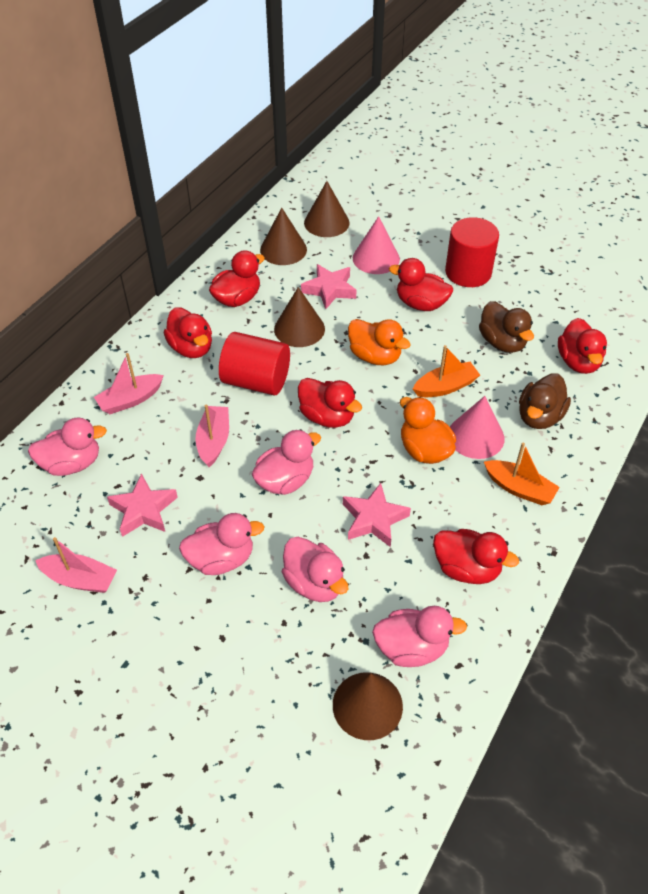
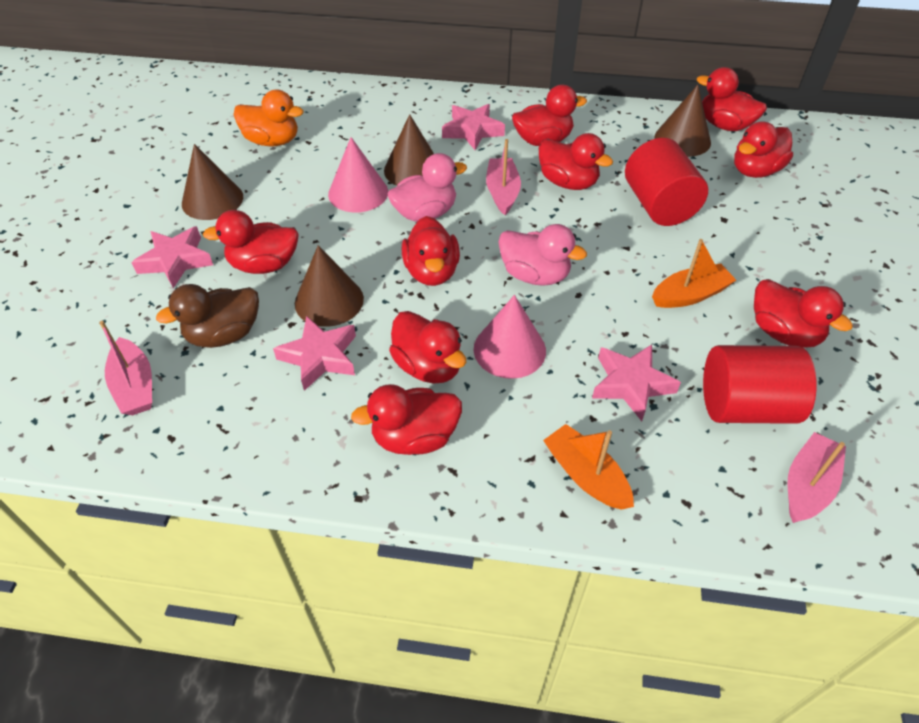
brown duck: 2 -> 1
orange duck: 2 -> 1
pink duck: 5 -> 2
pink star: 3 -> 4
red duck: 6 -> 9

